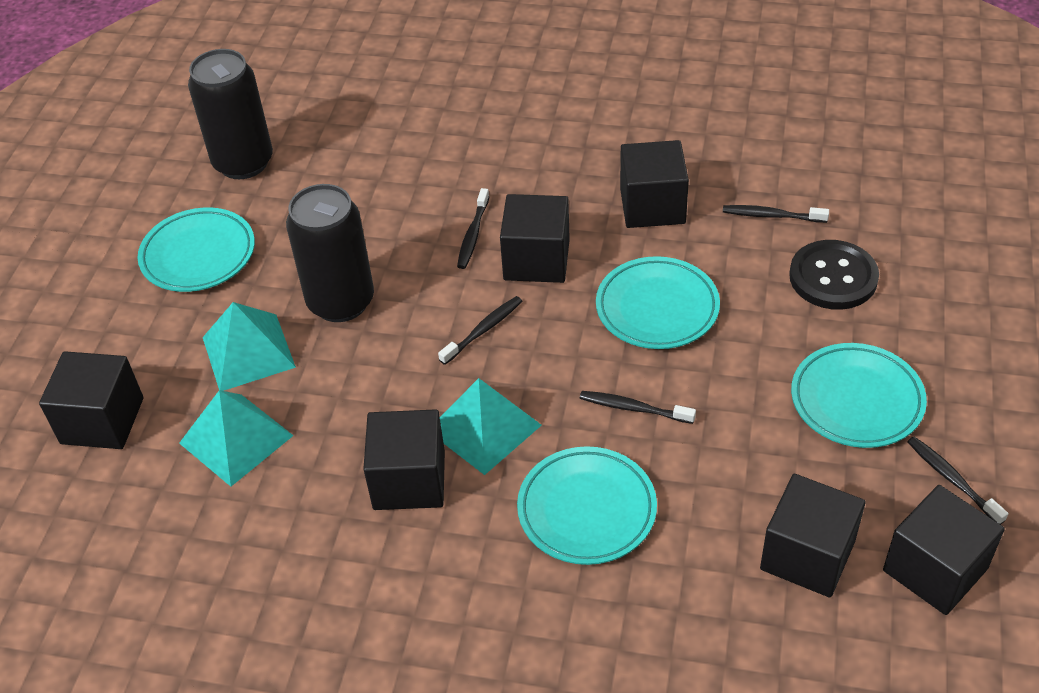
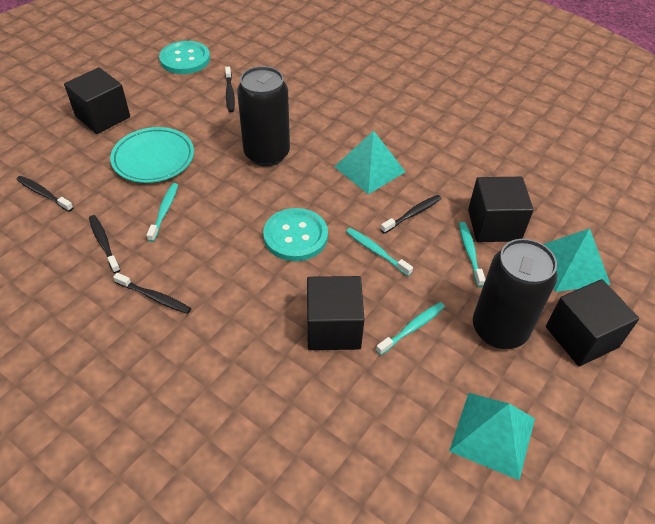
black button: 1 -> 0
black cube: 6 -> 4
turquoise button: 0 -> 2
turquoise plate: 4 -> 1
turquoise toothbrush: 0 -> 4

